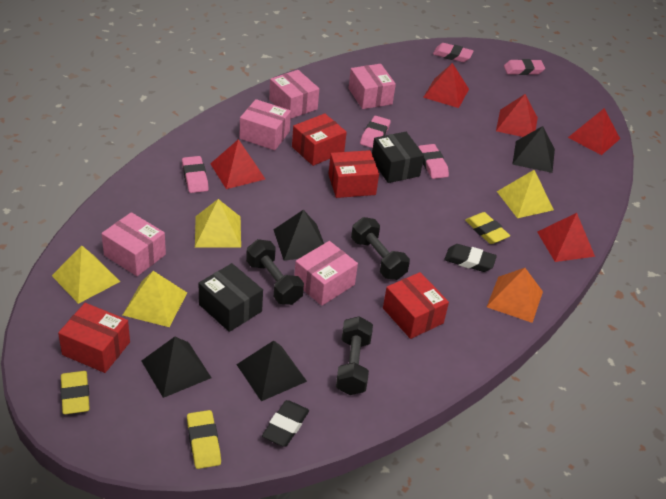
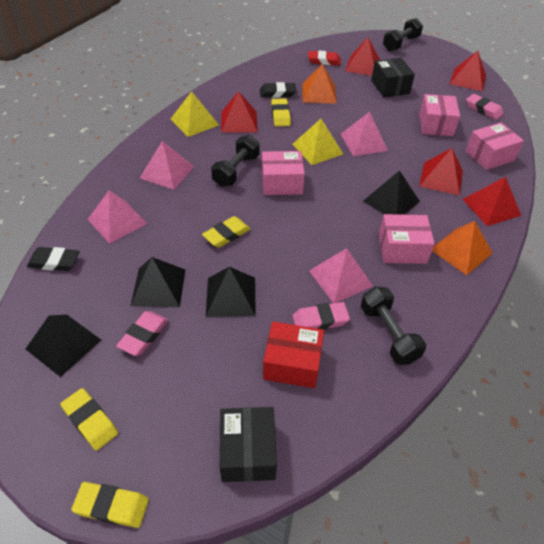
orange pyramid: 1 -> 2
pink box: 5 -> 4
pink eraser: 5 -> 3
pink pyramid: 0 -> 4
red box: 4 -> 1
red eraser: 0 -> 1
yellow eraser: 3 -> 4
yellow pyramid: 4 -> 2

